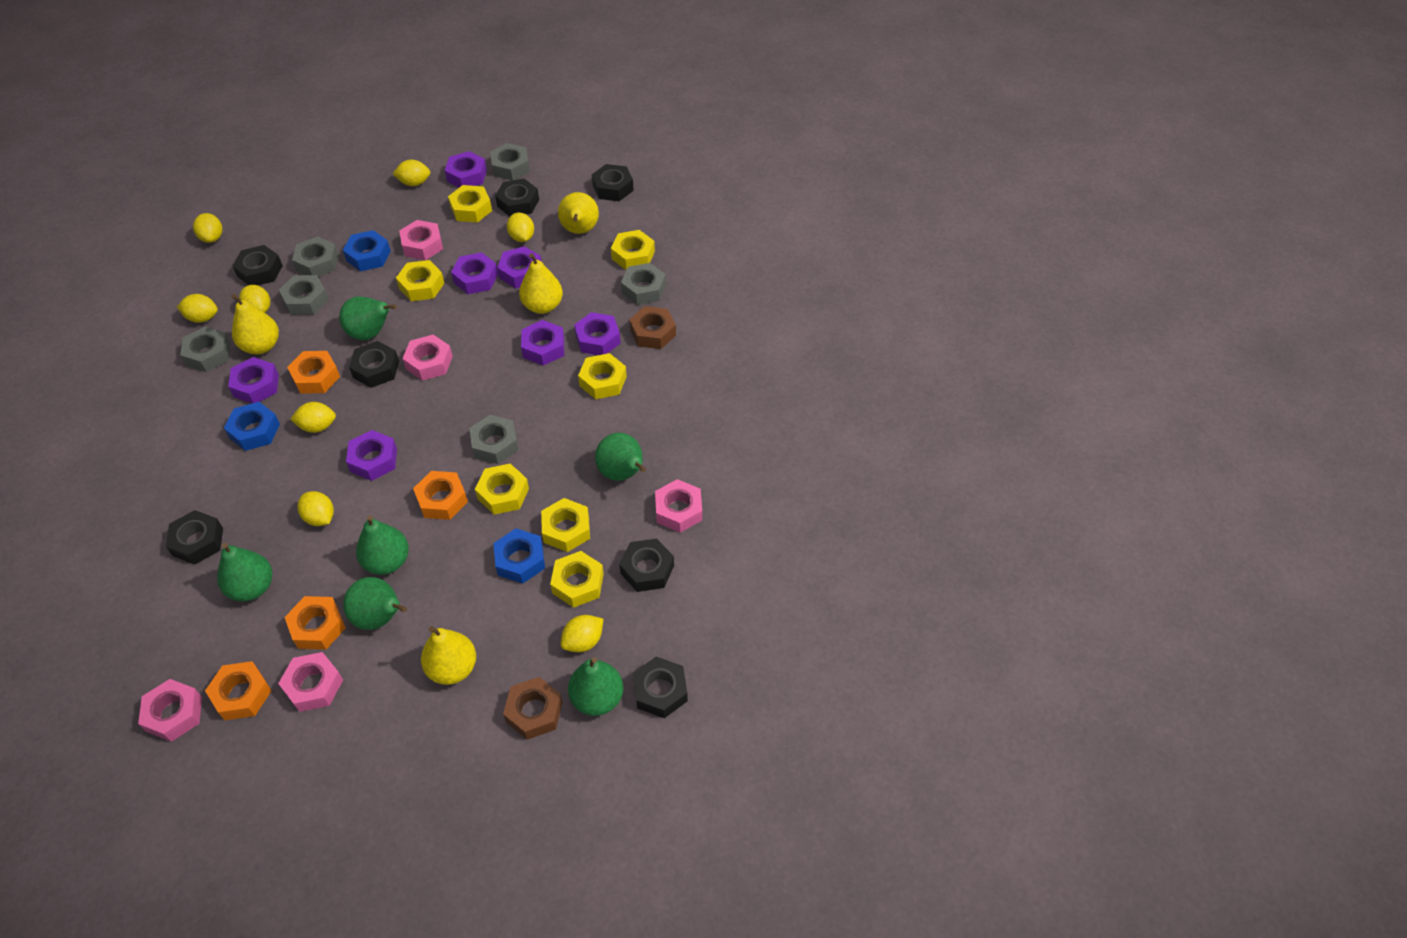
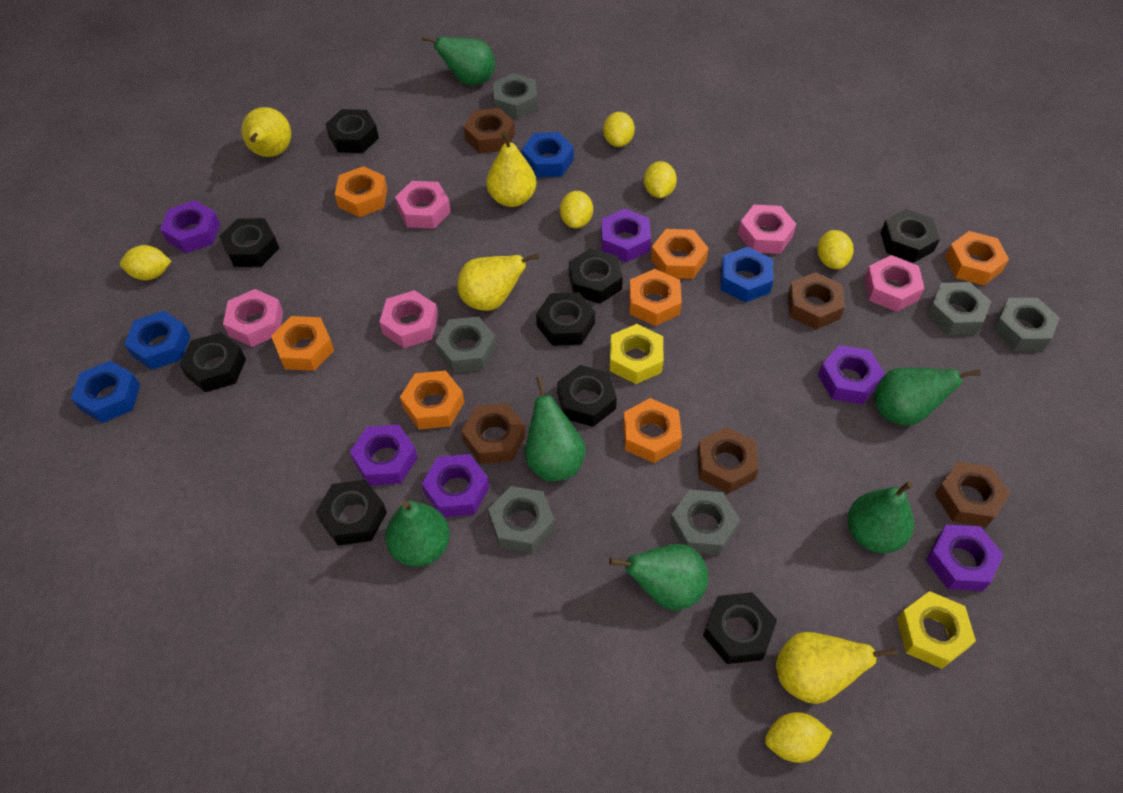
black nut: 7 -> 9
blue nut: 3 -> 4
brown nut: 2 -> 5
orange nut: 4 -> 7
purple nut: 7 -> 6
yellow lemon: 8 -> 6
yellow nut: 7 -> 2

